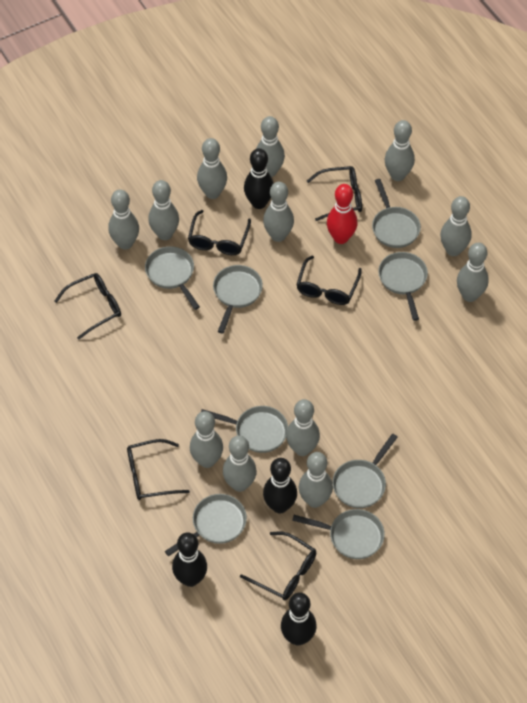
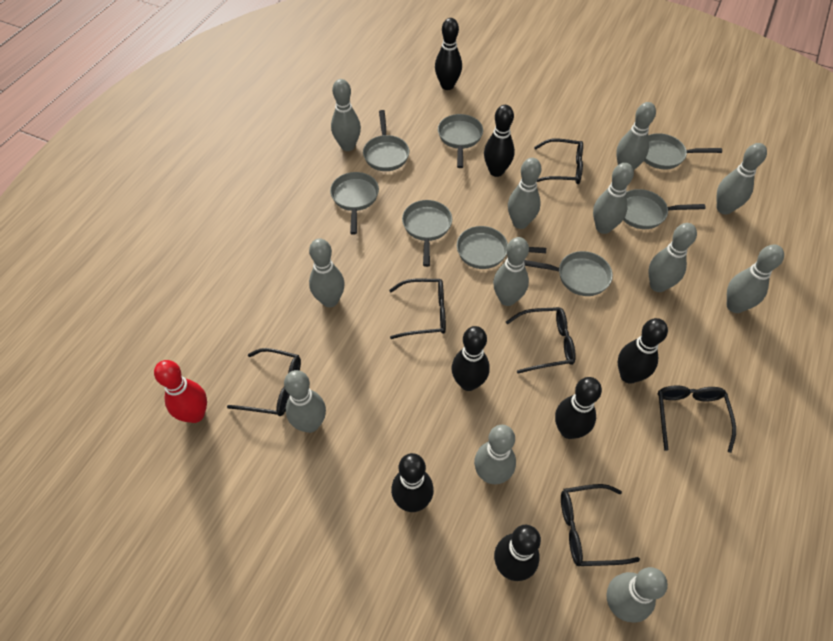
black bowling pin: 4 -> 7

